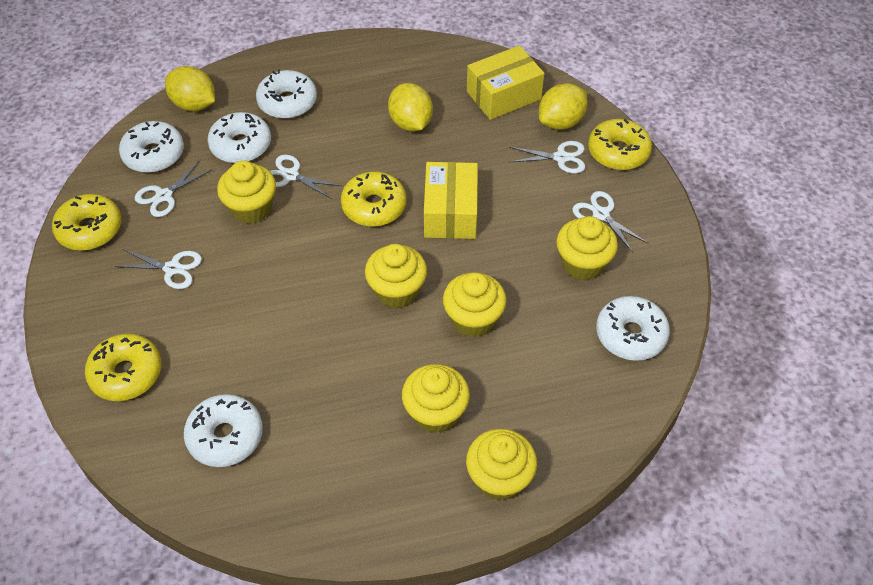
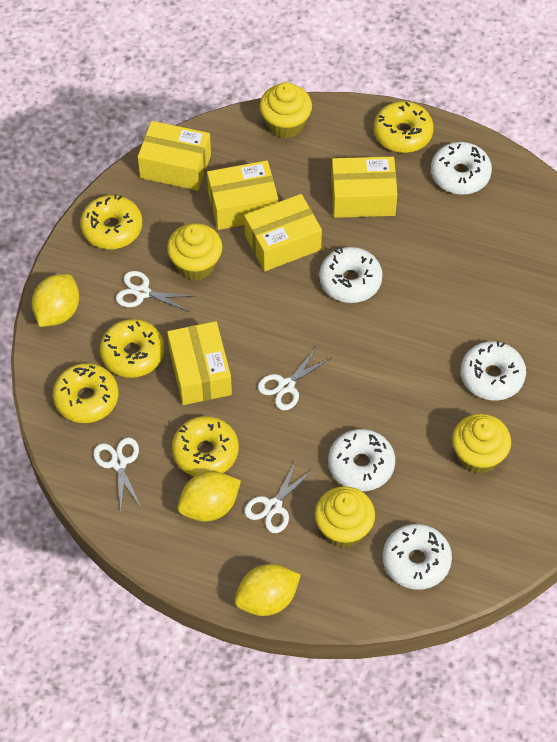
white scissors: 5 -> 4
yellow box: 2 -> 5
yellow cupcake: 6 -> 4
yellow donut: 4 -> 5

